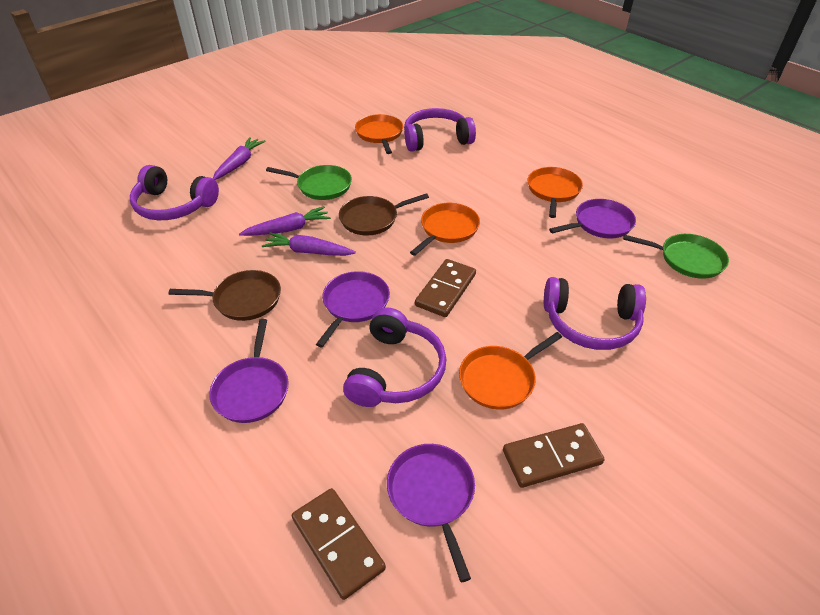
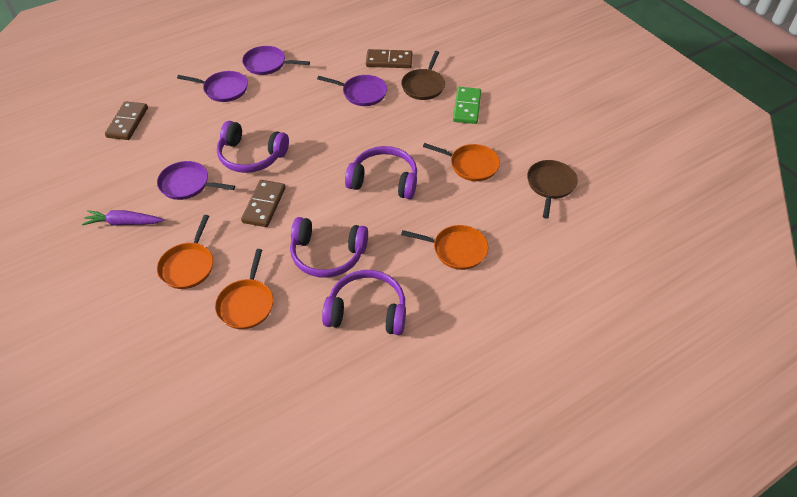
green domino: 0 -> 1
green pan: 2 -> 0
purple carrot: 3 -> 1

